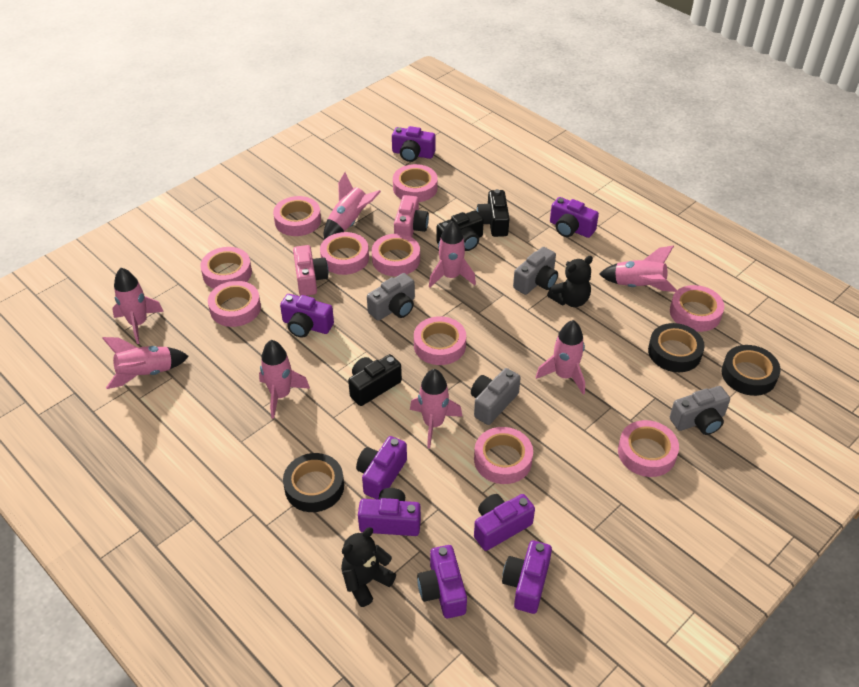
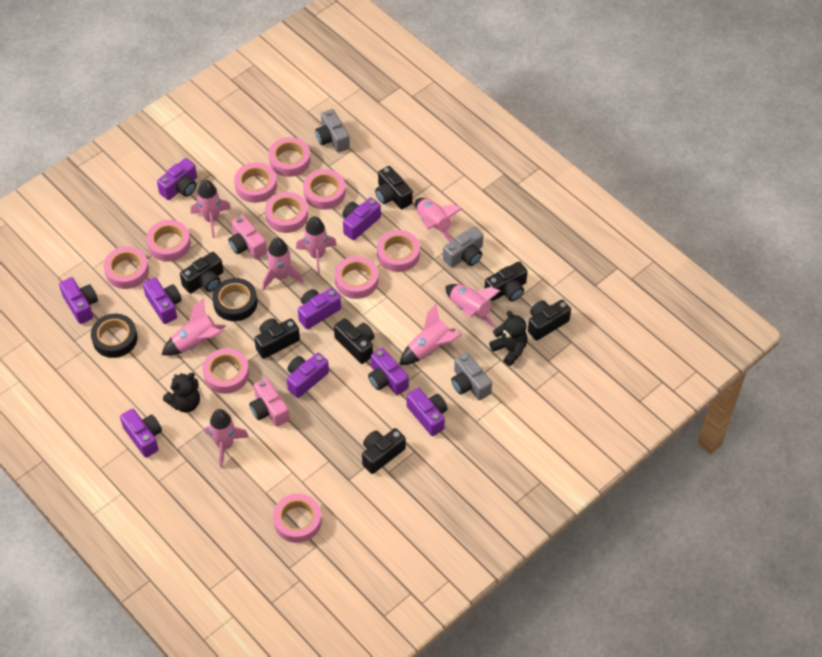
black camera: 3 -> 7
black tape: 3 -> 2
grey camera: 4 -> 3
purple camera: 8 -> 9

